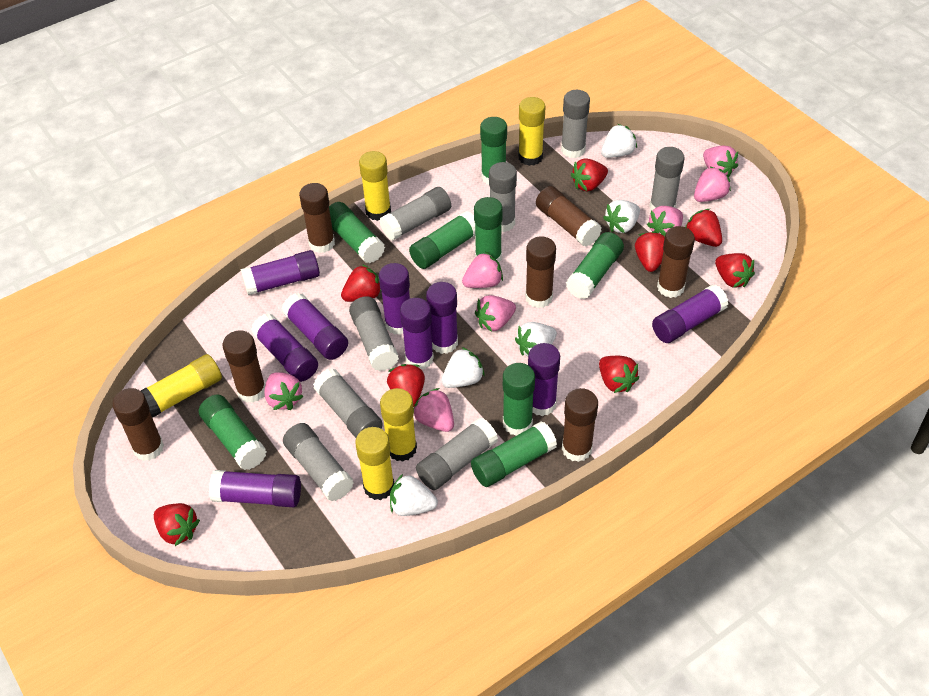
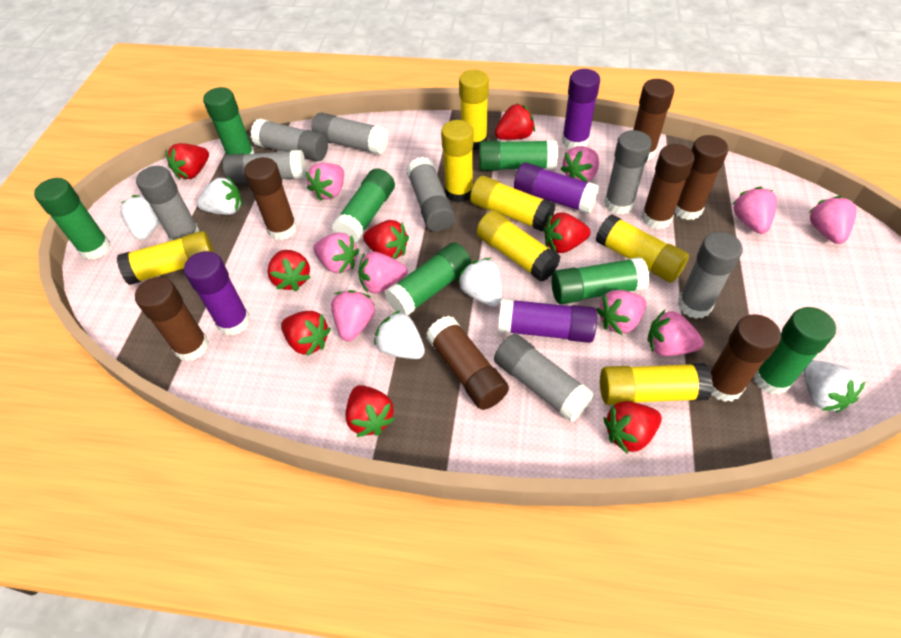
green glue stick: 8 -> 7
pink strawberry: 7 -> 9
purple glue stick: 9 -> 4
yellow glue stick: 5 -> 7

